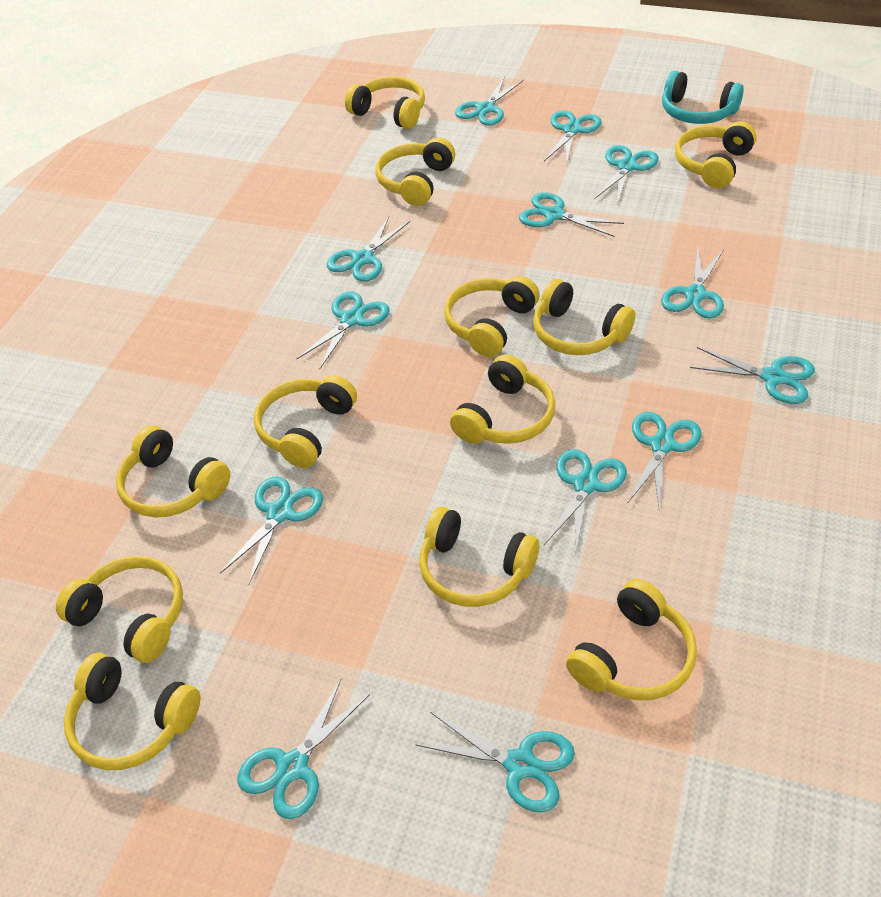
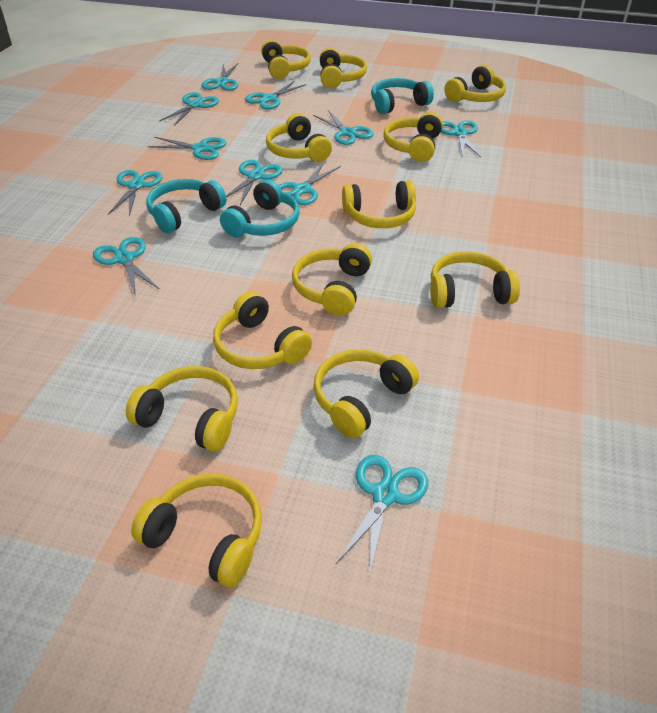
turquoise headphones: 1 -> 3
turquoise scissors: 13 -> 11

